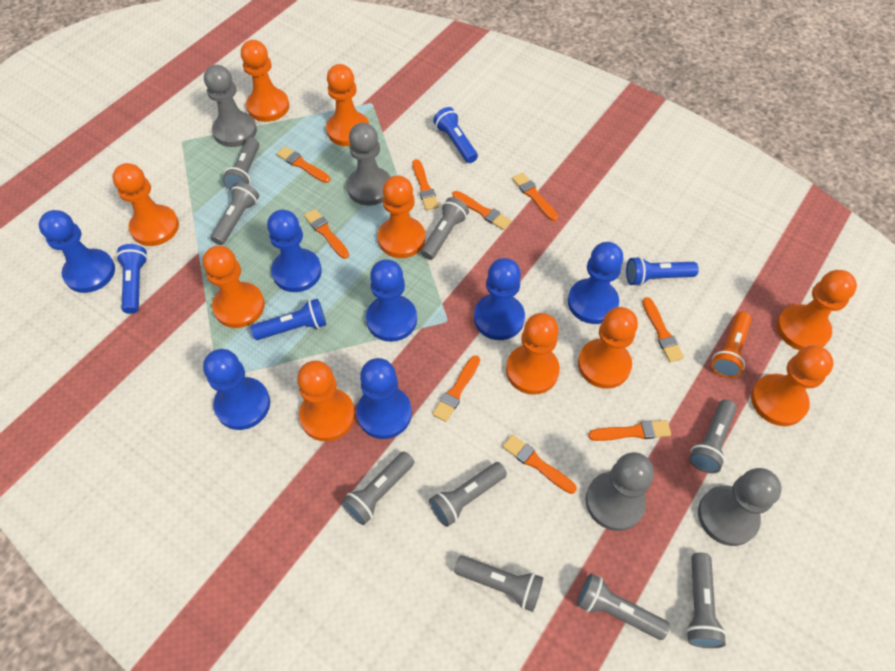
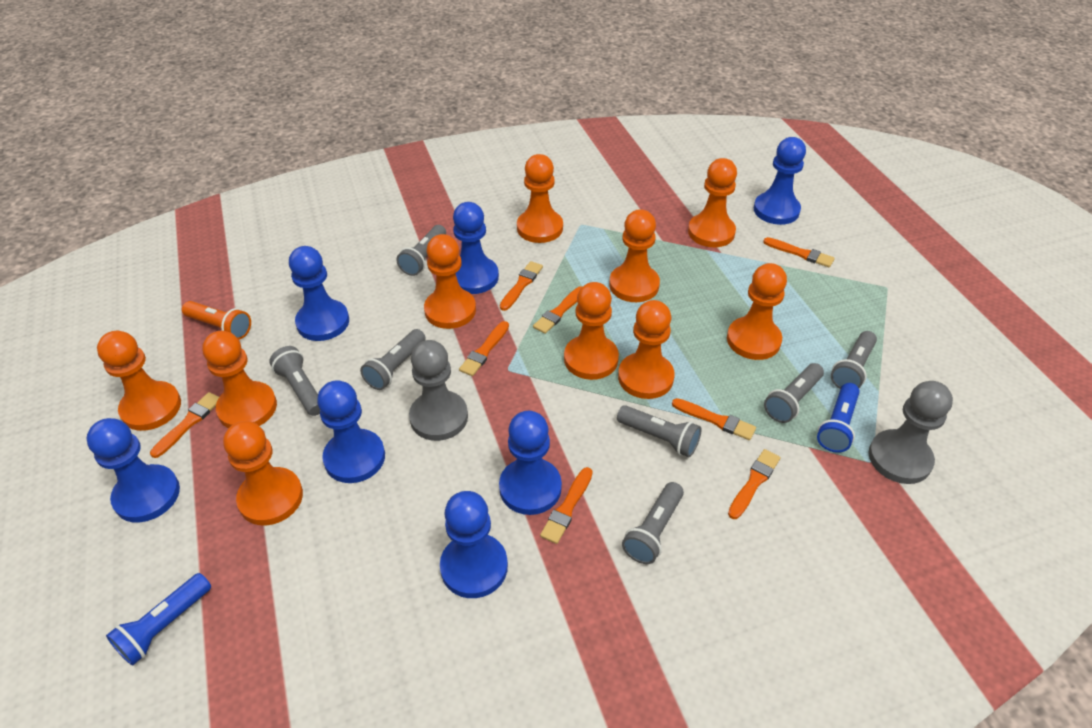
blue flashlight: 4 -> 2
grey flashlight: 9 -> 7
grey pawn: 4 -> 2
orange brush: 9 -> 8

